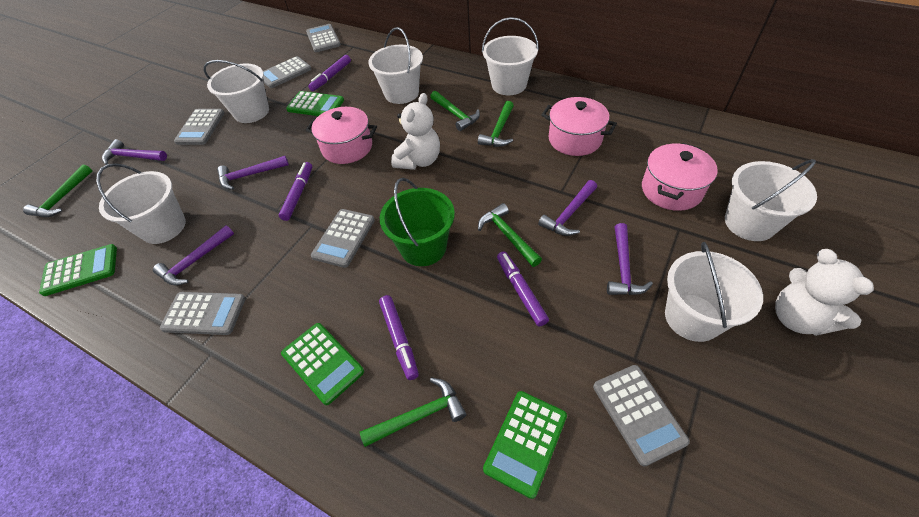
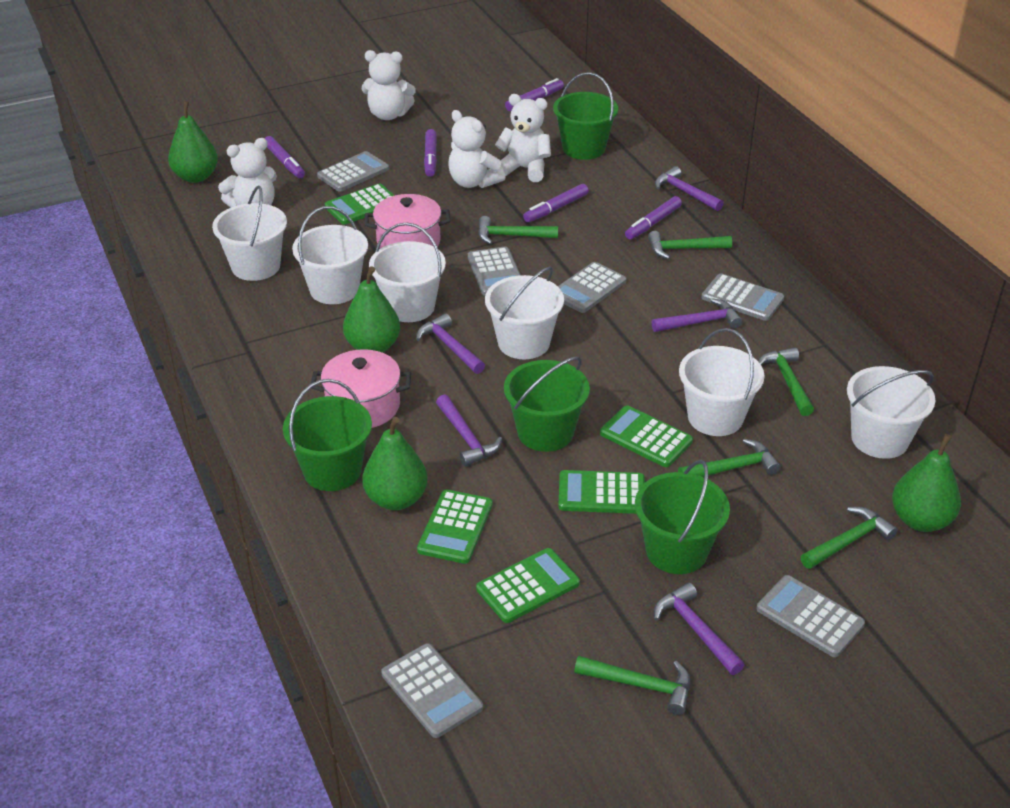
green bucket: 1 -> 4
green calculator: 4 -> 5
green hammer: 5 -> 6
green pear: 0 -> 4
pink pot: 3 -> 2
purple marker: 4 -> 5
white teddy bear: 2 -> 4

